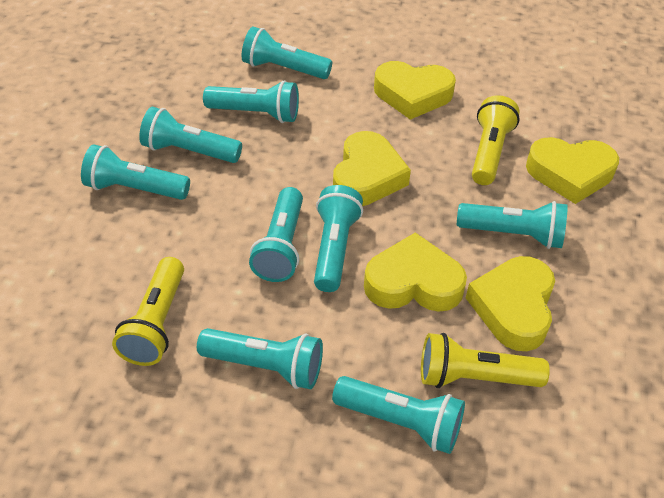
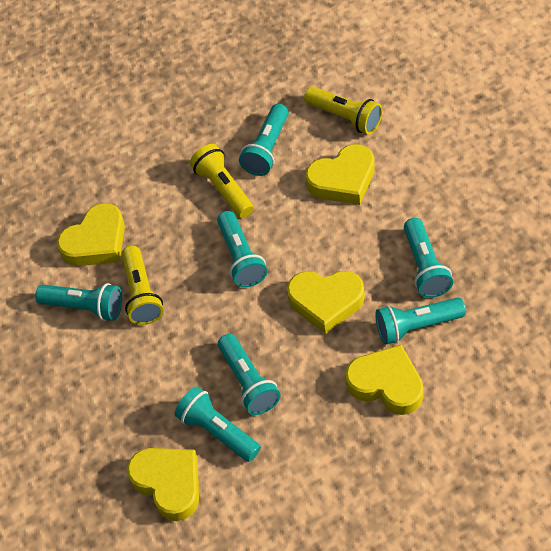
turquoise flashlight: 9 -> 7

